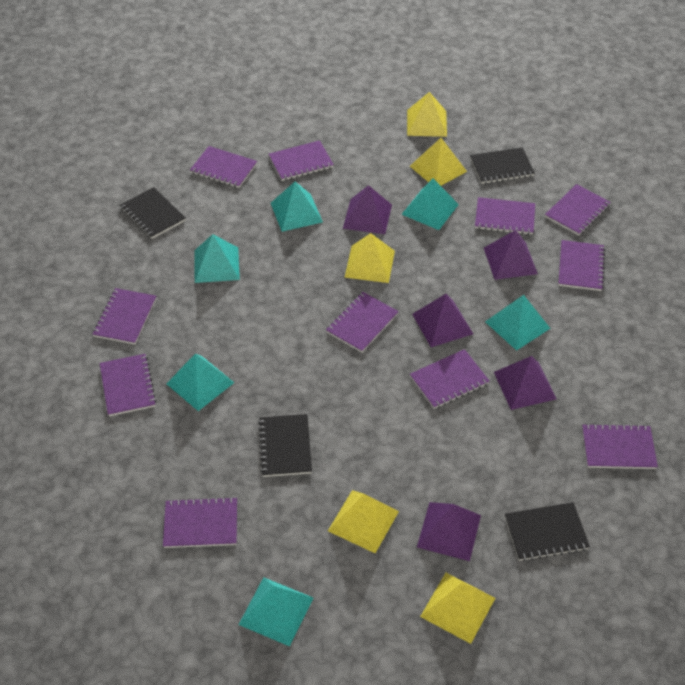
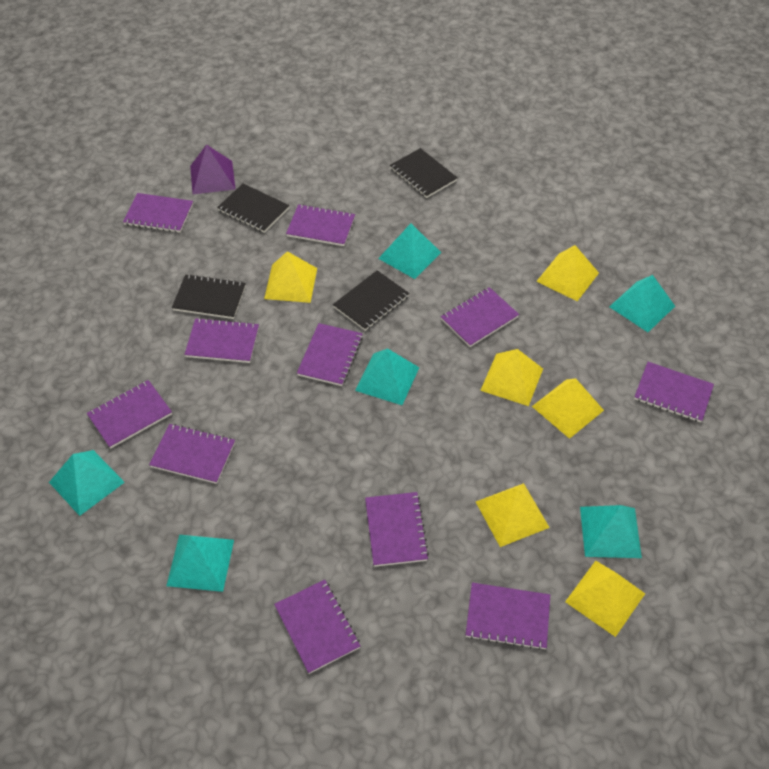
purple pyramid: 5 -> 1
yellow pyramid: 5 -> 6

